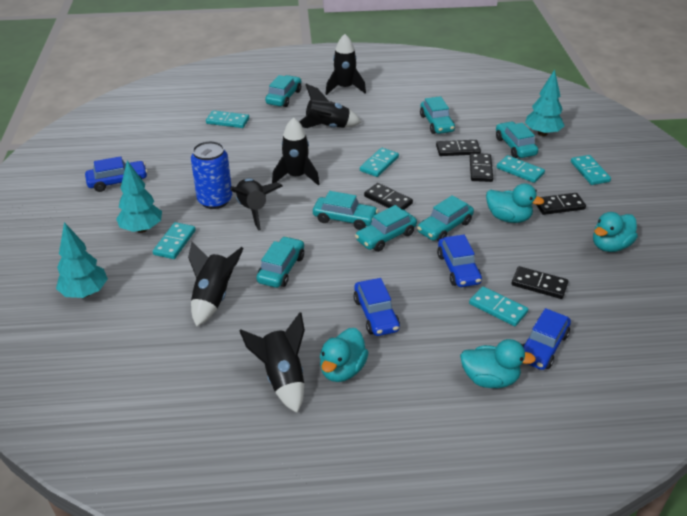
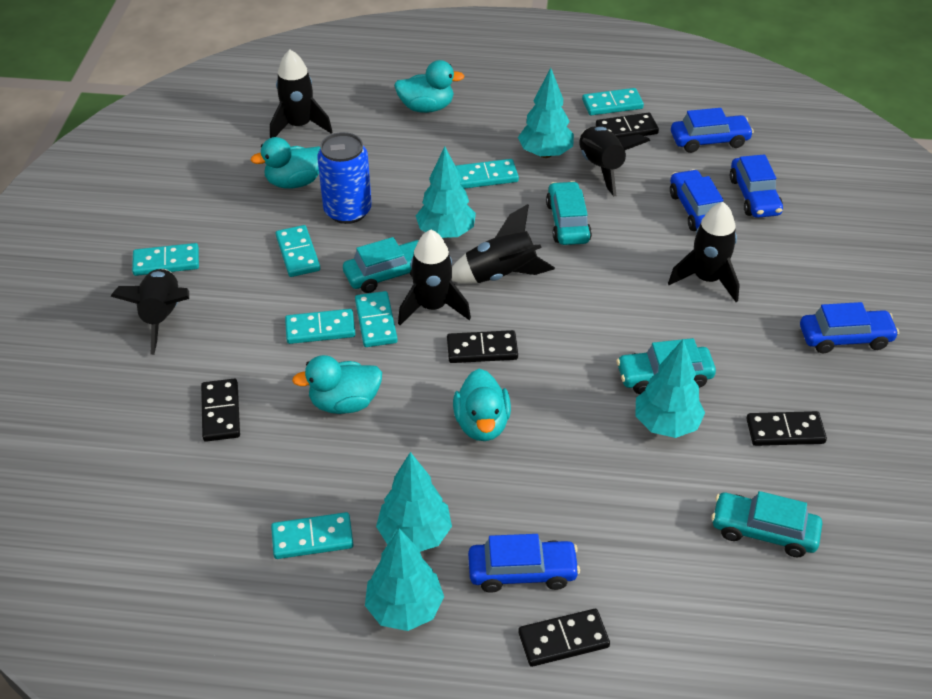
blue car: 4 -> 5
turquoise car: 7 -> 4
turquoise domino: 6 -> 7
turquoise tree: 3 -> 5

